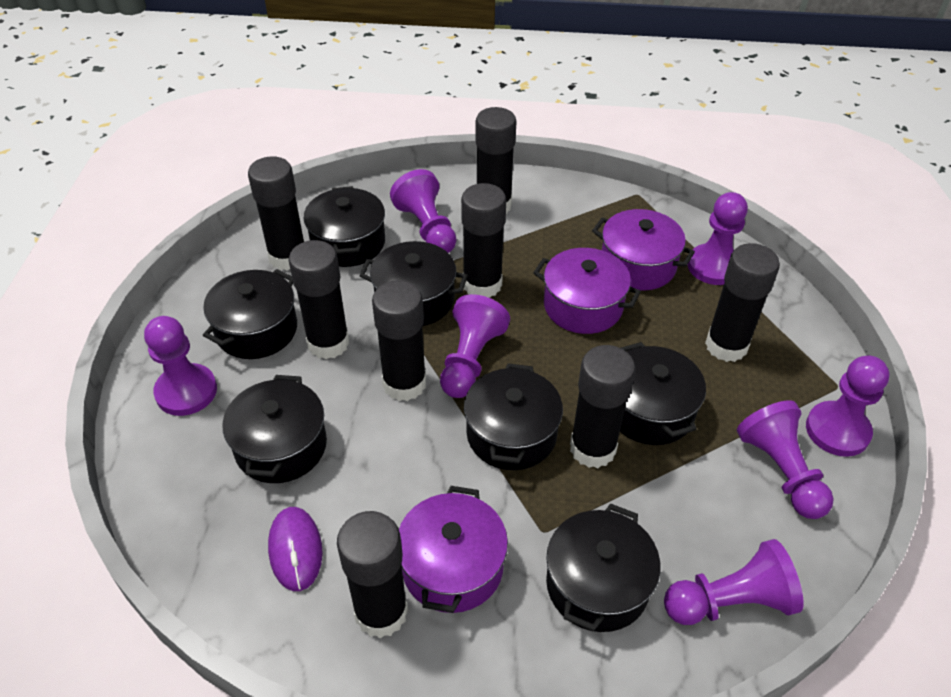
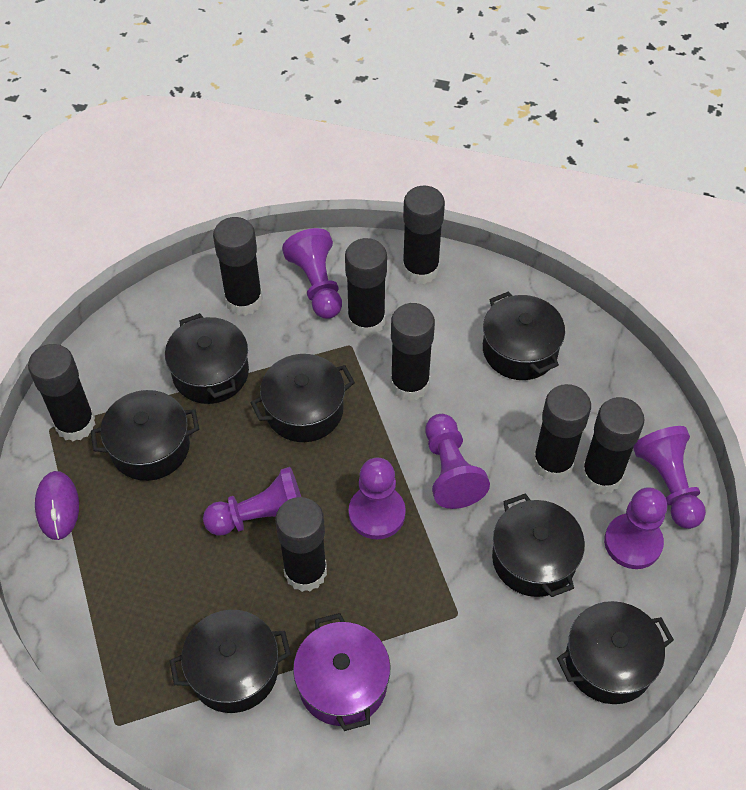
purple pawn: 7 -> 6
purple pot: 3 -> 1

